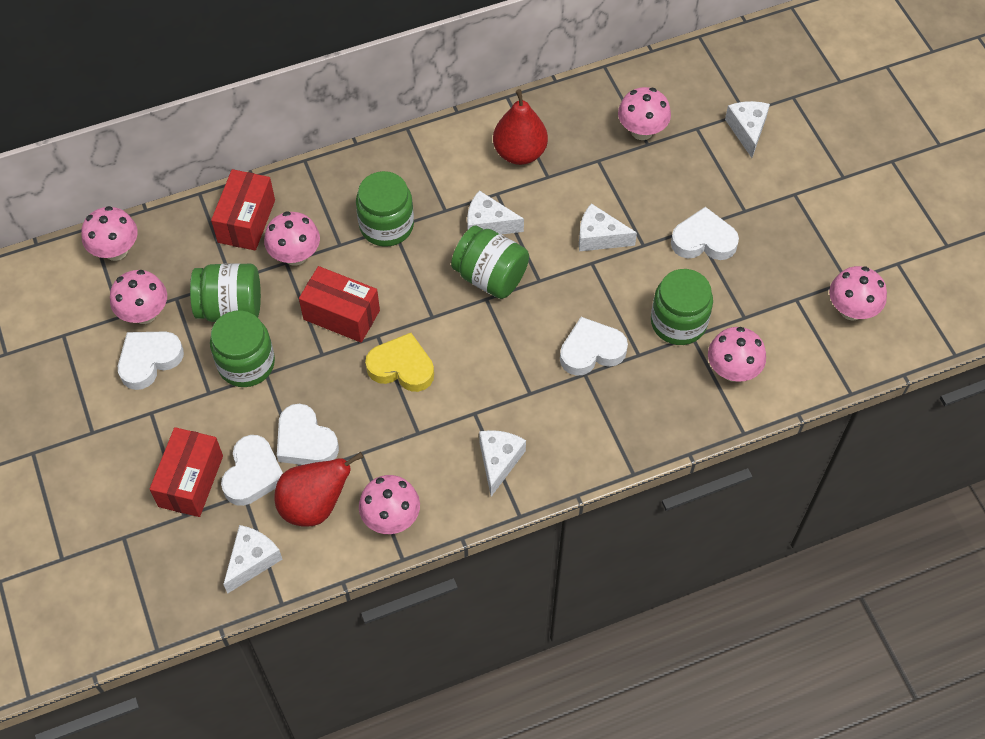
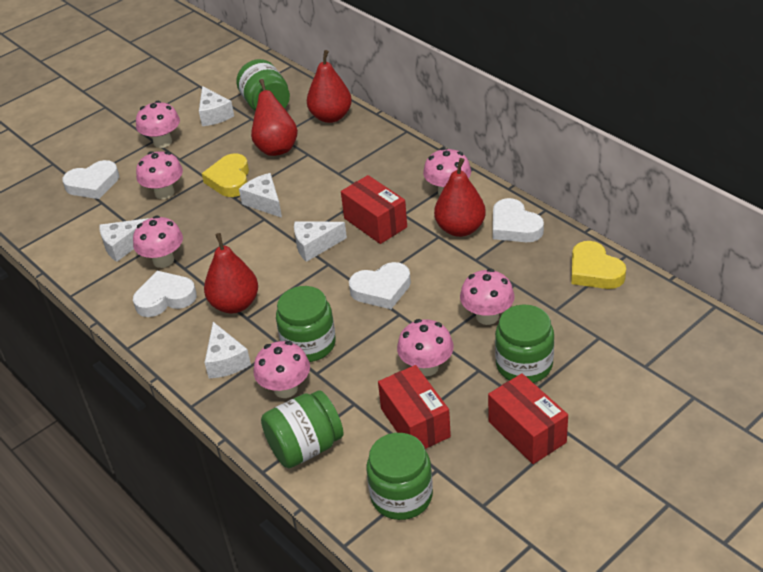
red pear: 2 -> 4
white heart: 5 -> 4
yellow heart: 1 -> 2

